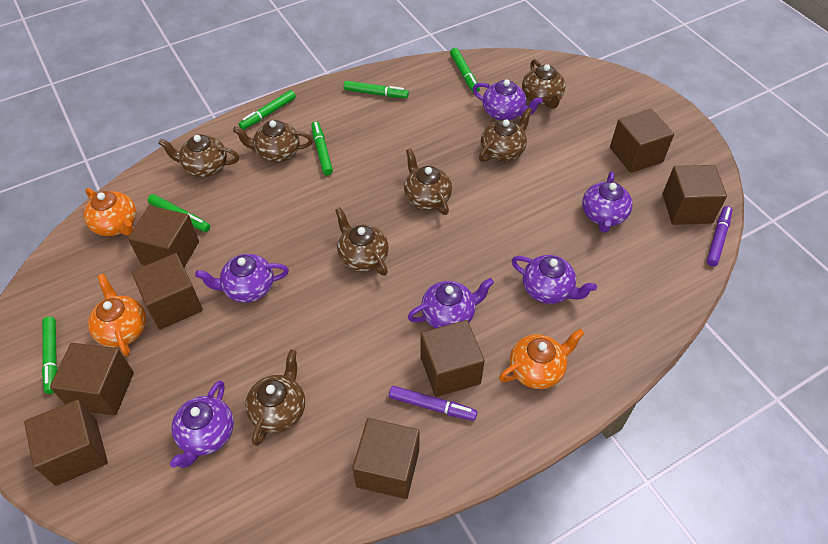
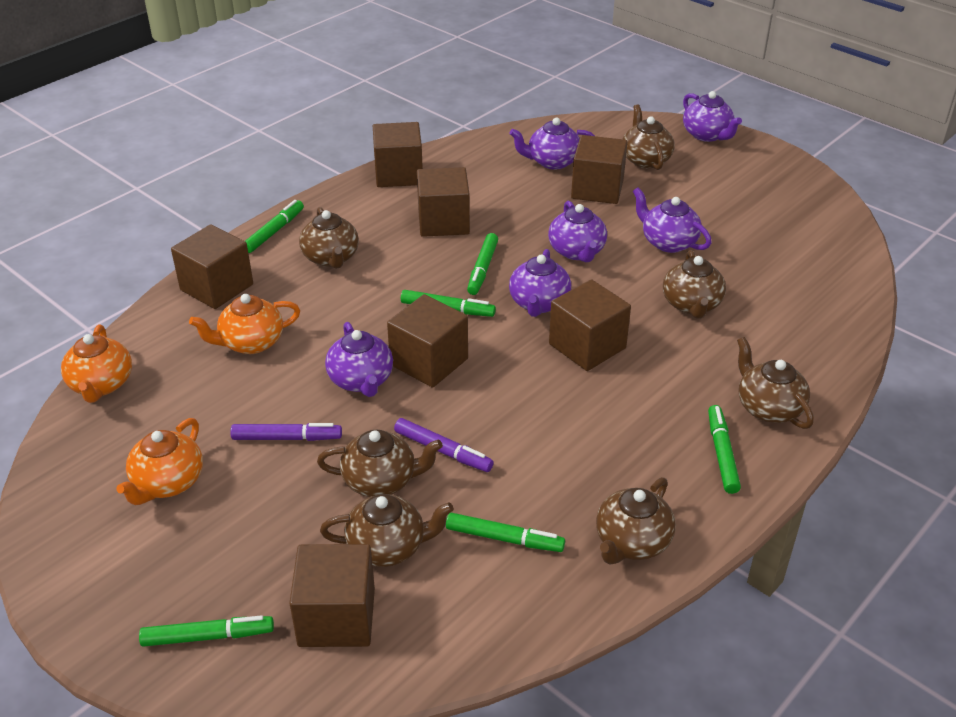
brown cube: 8 -> 7

